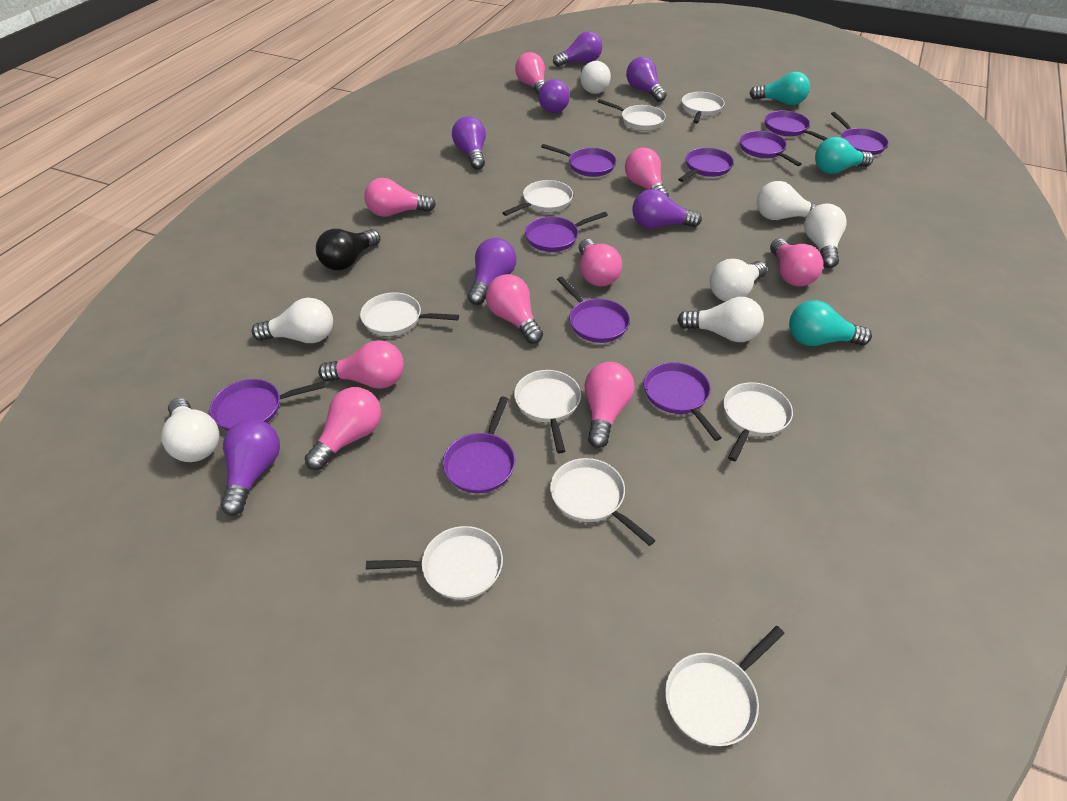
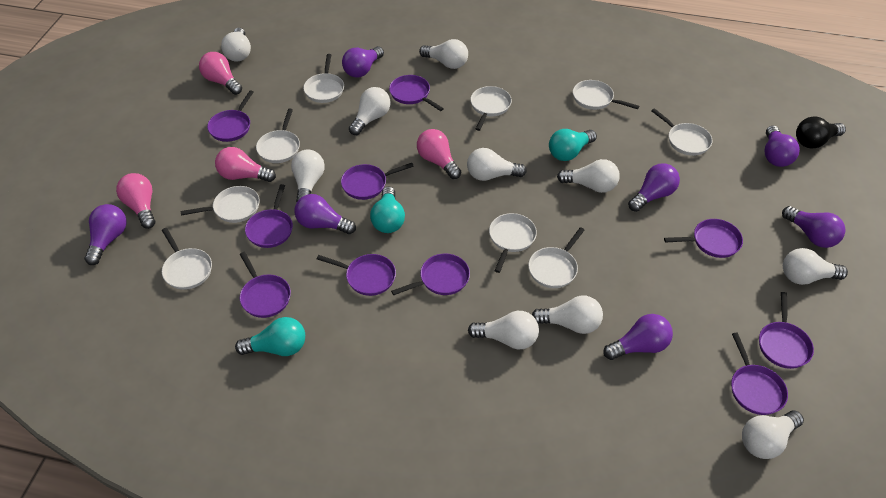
pink light bulb: 9 -> 4
white light bulb: 7 -> 10

